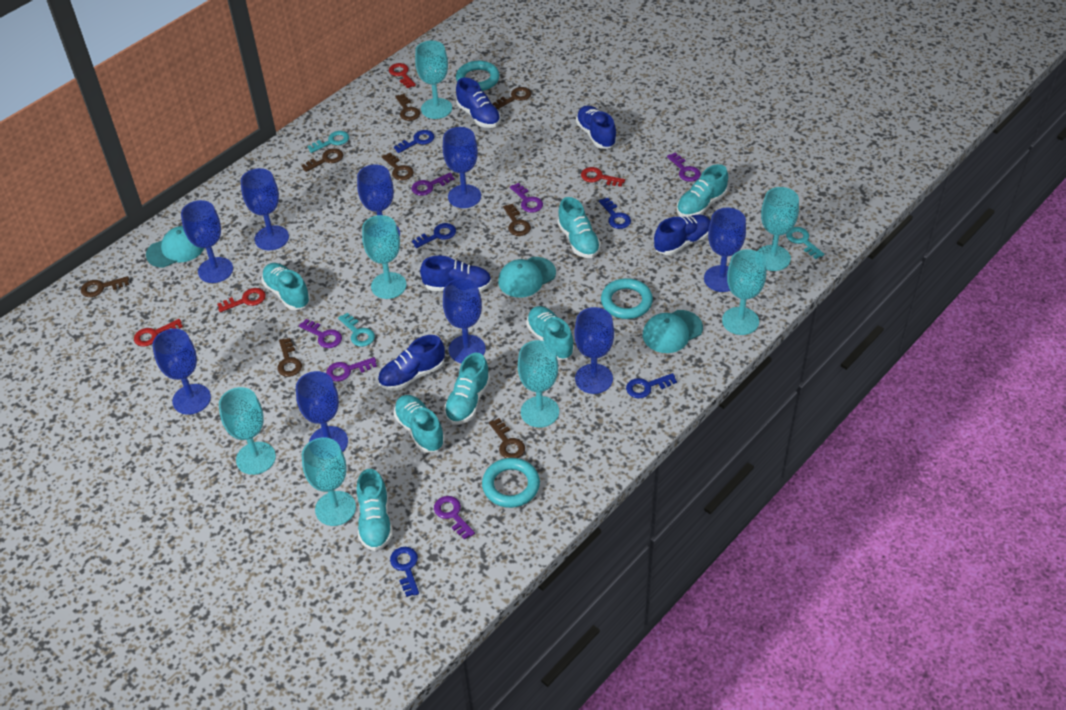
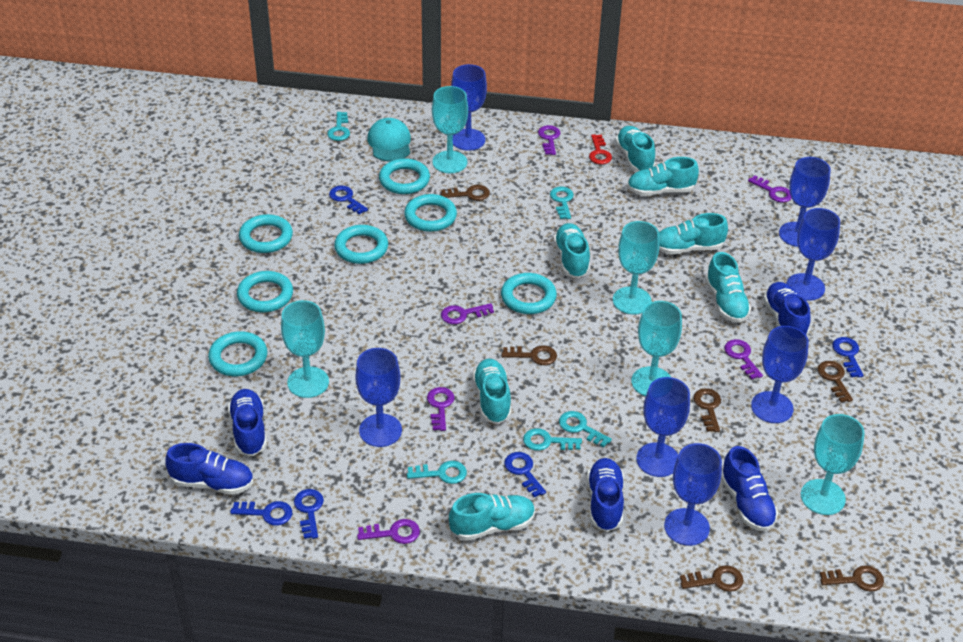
blue goblet: 9 -> 7
brown key: 8 -> 6
red key: 4 -> 1
turquoise cap: 3 -> 1
turquoise goblet: 7 -> 5
turquoise key: 3 -> 5
turquoise ring: 3 -> 7

